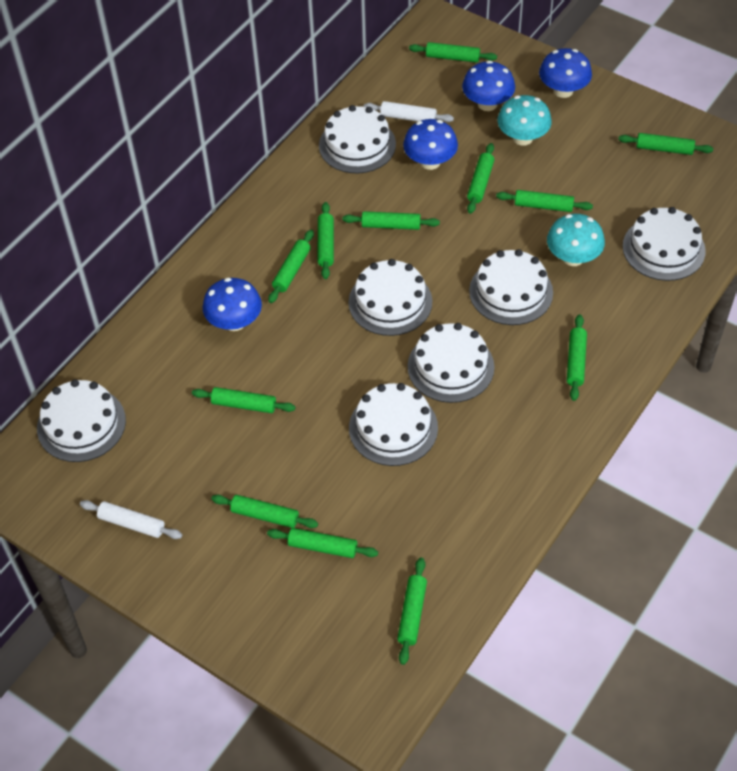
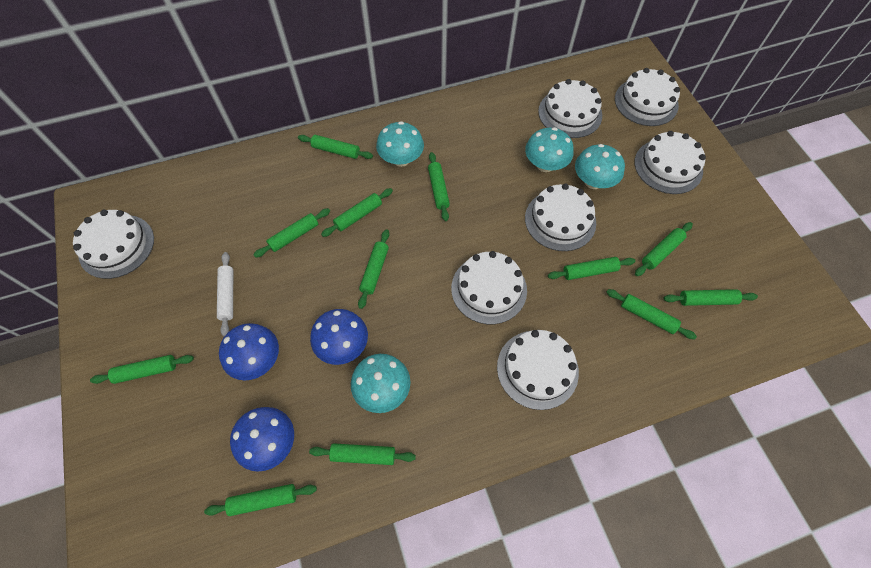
blue mushroom: 4 -> 3
turquoise mushroom: 2 -> 4
white rolling pin: 2 -> 1

